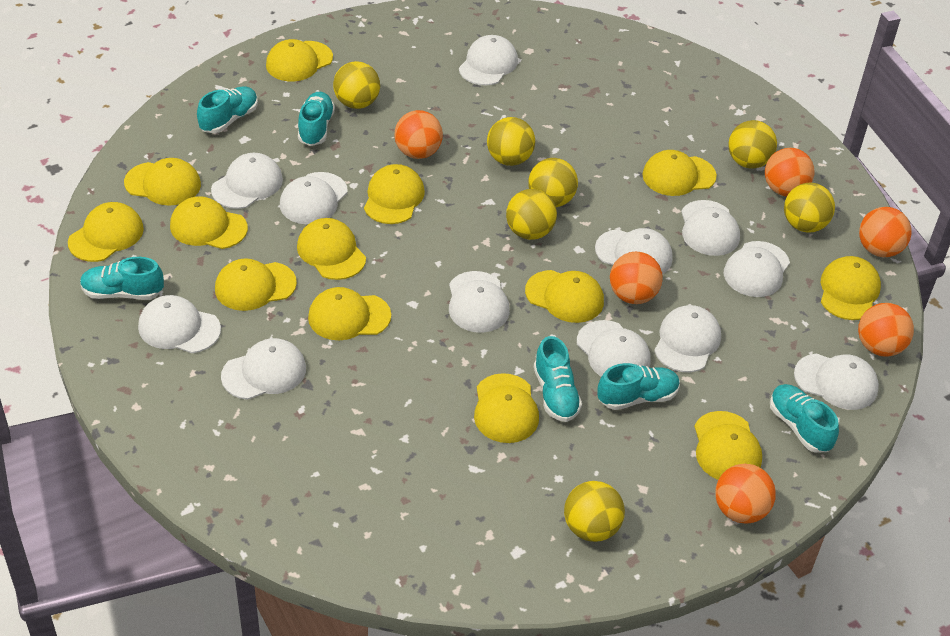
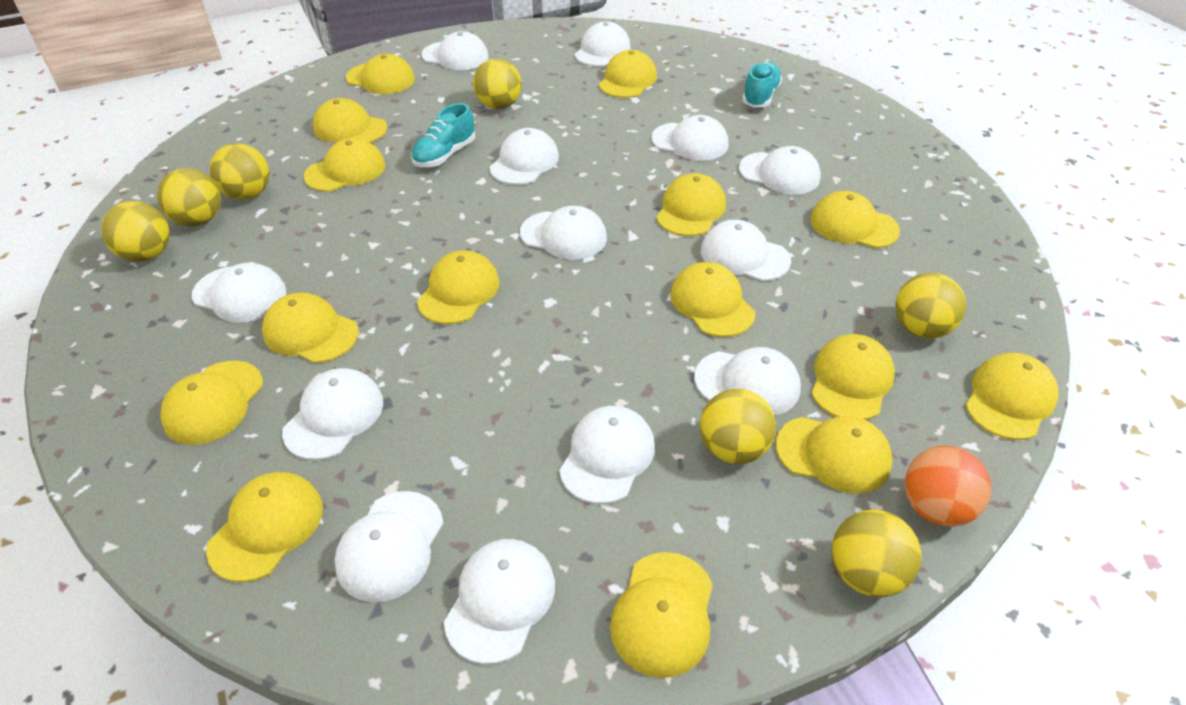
orange ball: 6 -> 1
turquoise shoe: 6 -> 2
white cap: 12 -> 13
yellow cap: 13 -> 15

